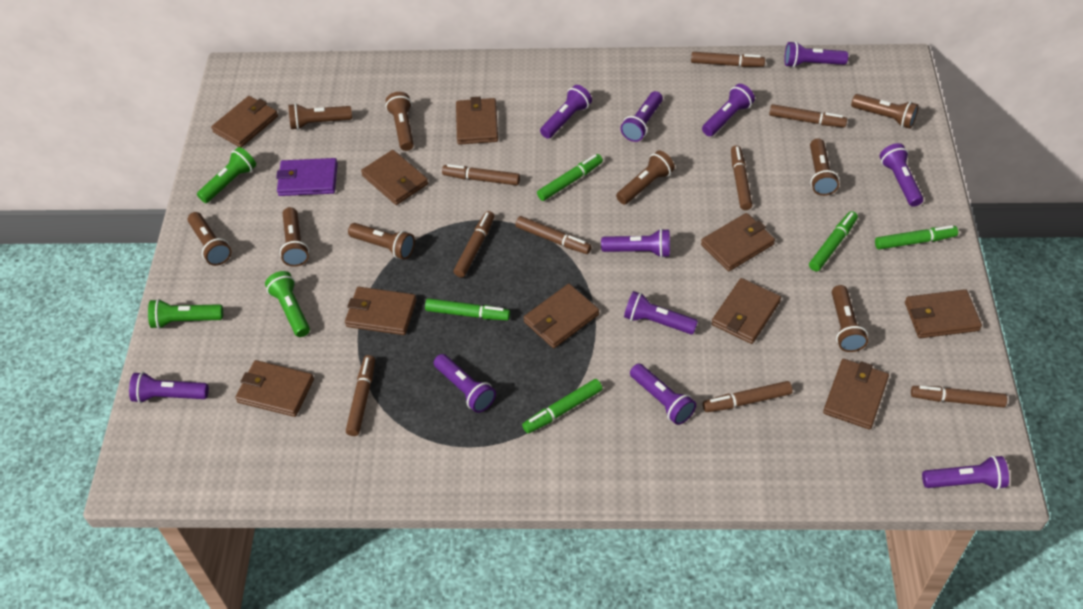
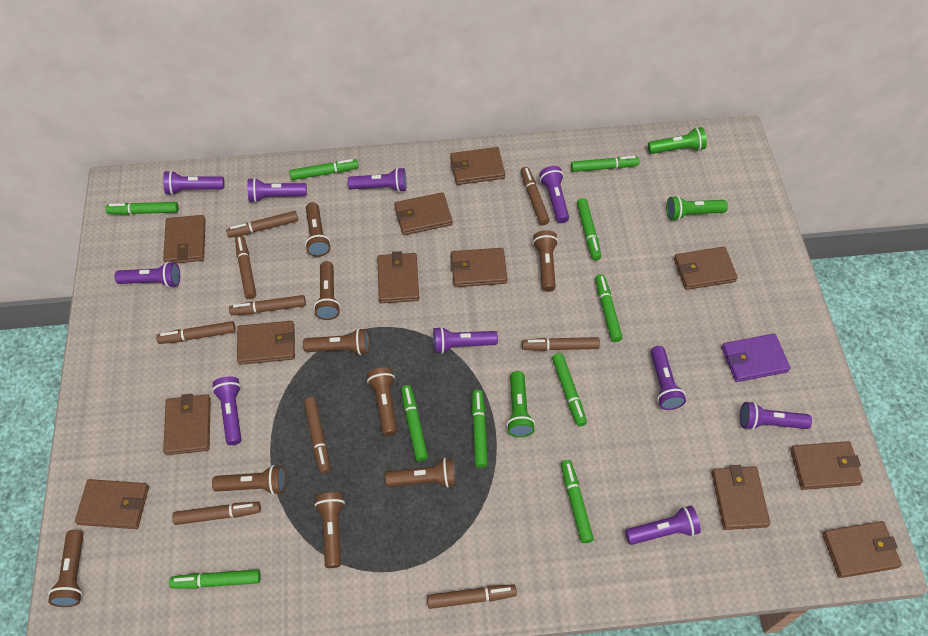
brown wallet: 10 -> 12
green marker: 5 -> 10
purple flashlight: 11 -> 10

